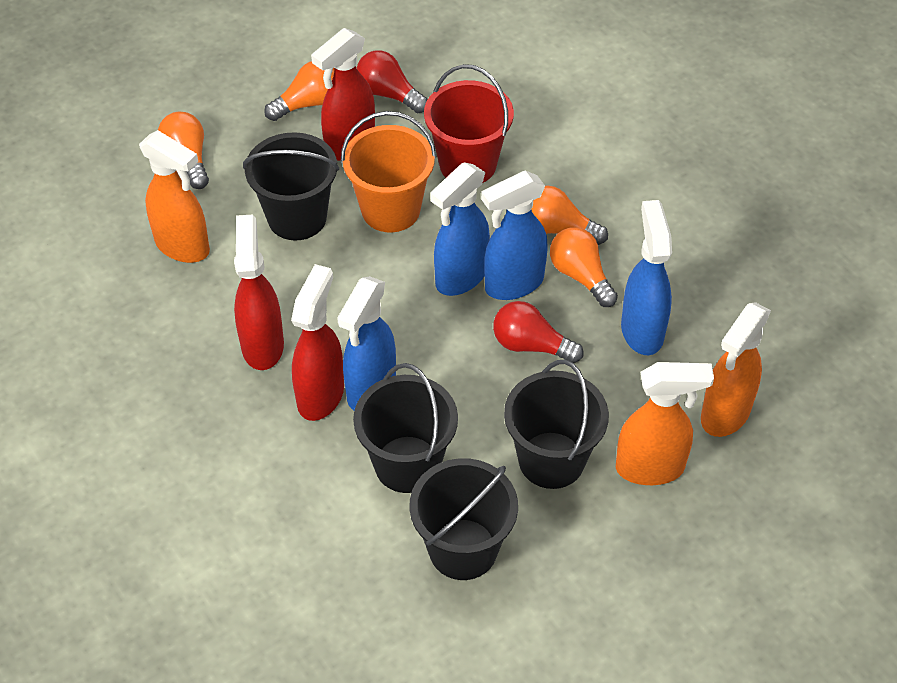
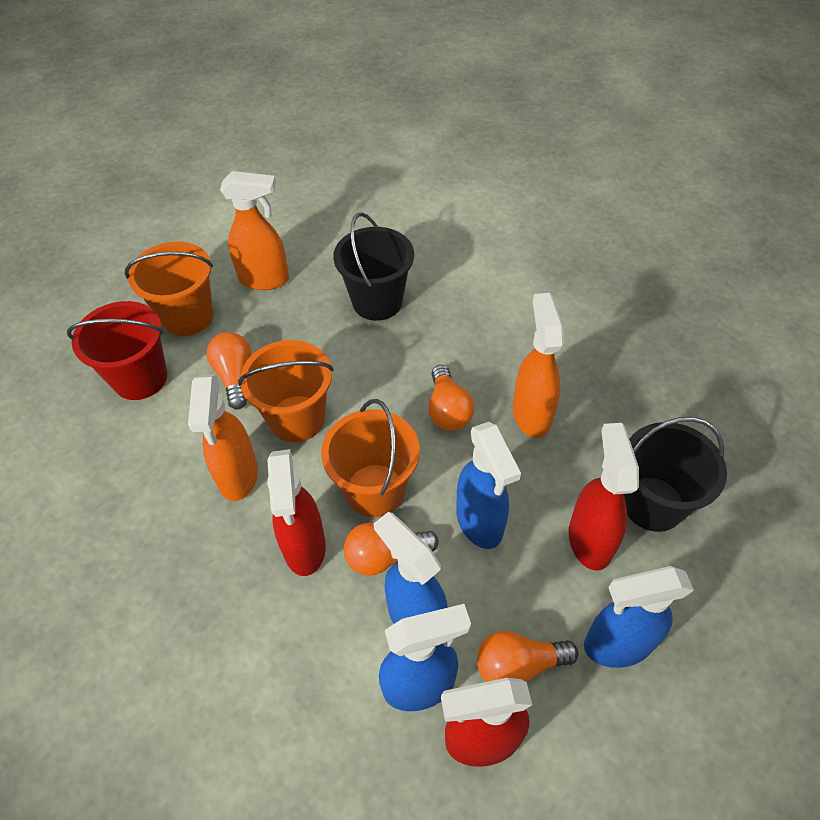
black bucket: 4 -> 2
orange bucket: 1 -> 3
red light bulb: 2 -> 0

